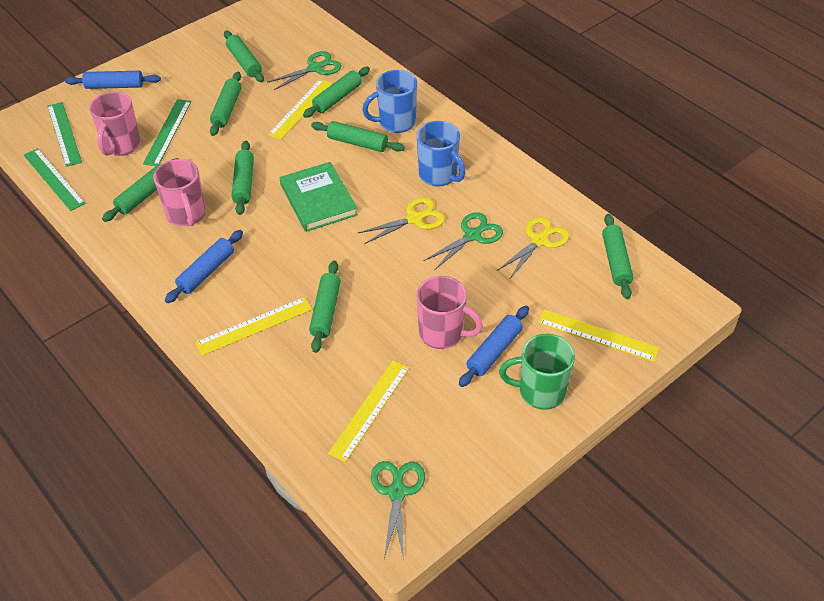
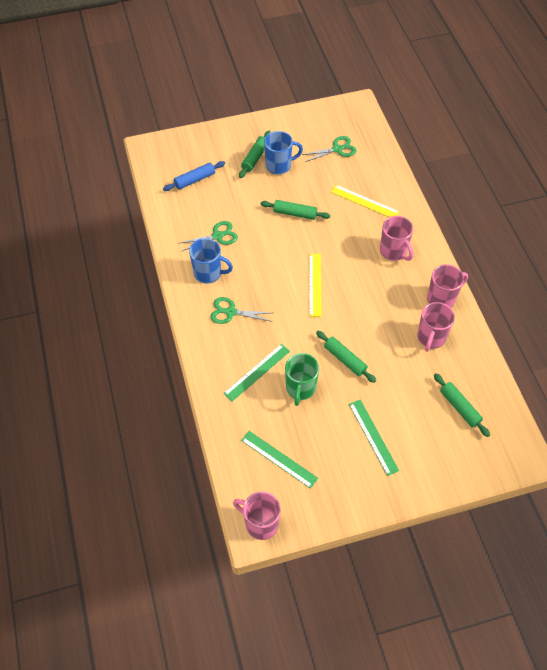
blue rolling pin: 3 -> 1
green book: 1 -> 0
green rolling pin: 8 -> 4
pink mug: 3 -> 4
yellow ruler: 4 -> 2
yellow scissors: 2 -> 0

